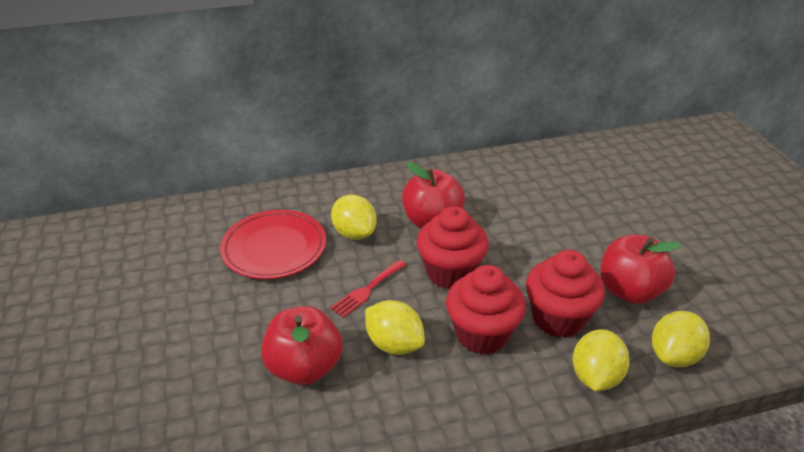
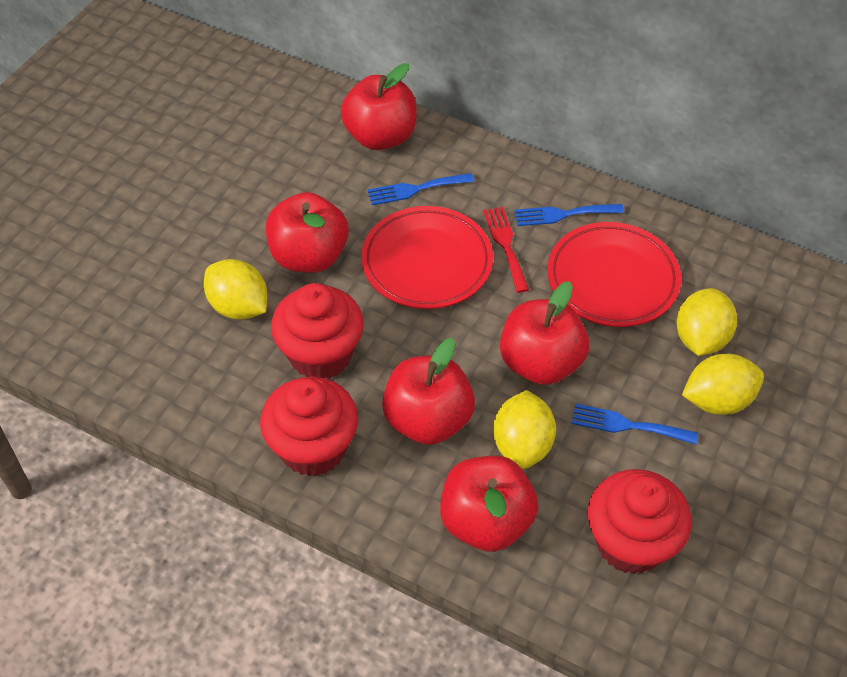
blue fork: 0 -> 3
red apple: 3 -> 5
red plate: 1 -> 2

